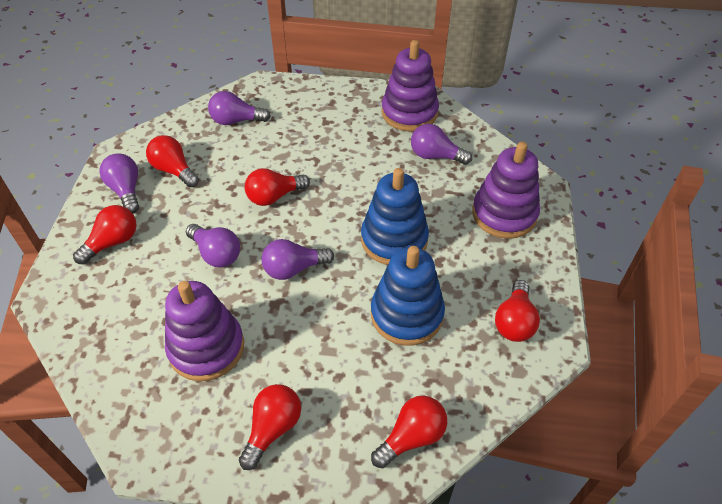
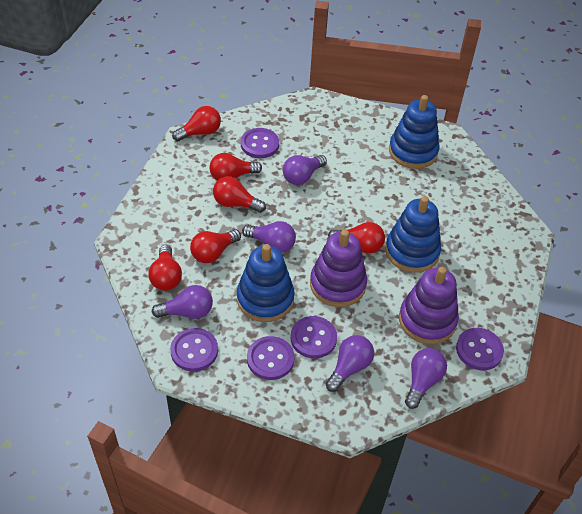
blue stacking toy: 2 -> 3
purple button: 0 -> 5
purple stacking toy: 3 -> 2

